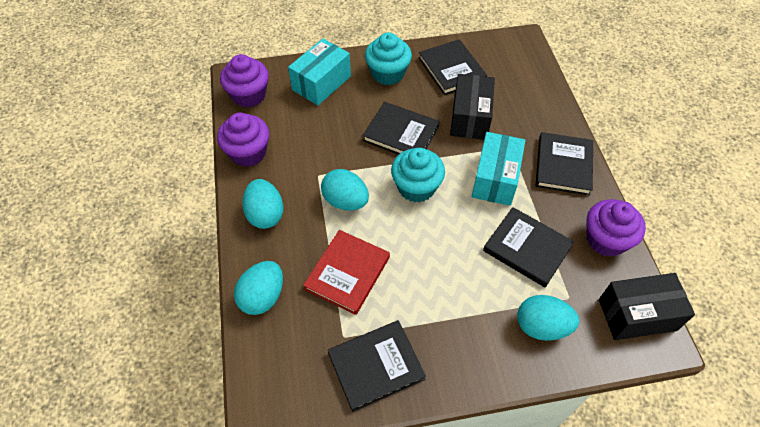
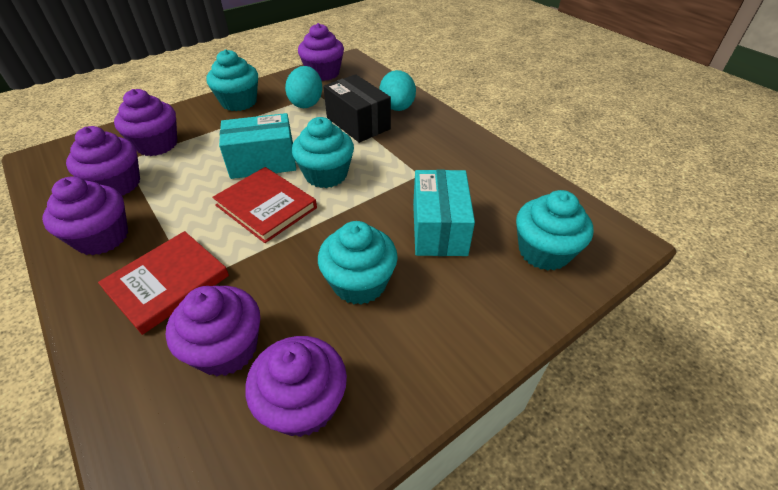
black book: 5 -> 0
black box: 2 -> 1
purple cupcake: 3 -> 6
red book: 1 -> 2
turquoise cupcake: 2 -> 4
turquoise egg: 4 -> 2

